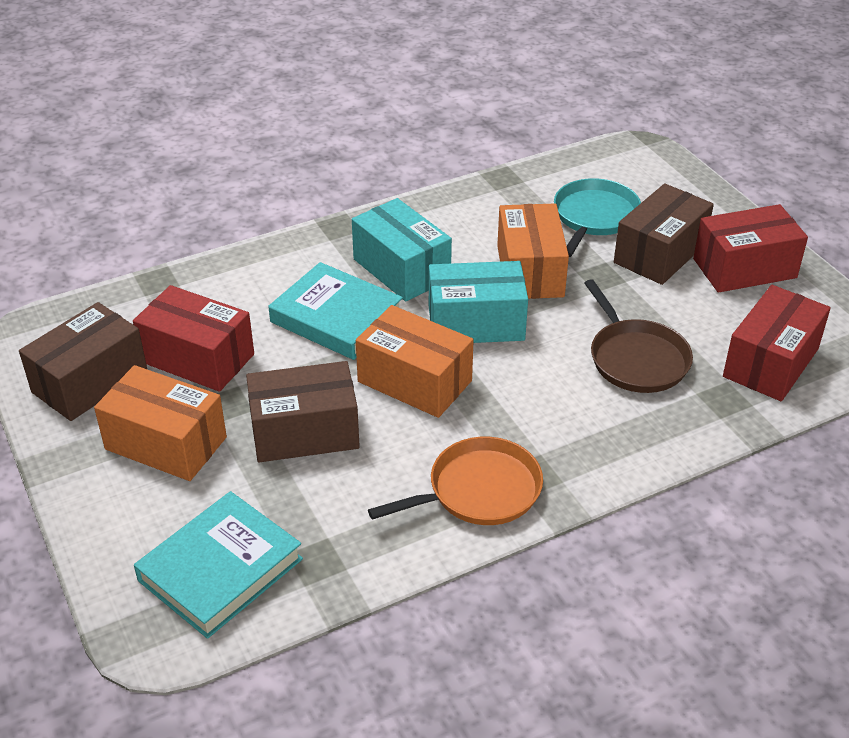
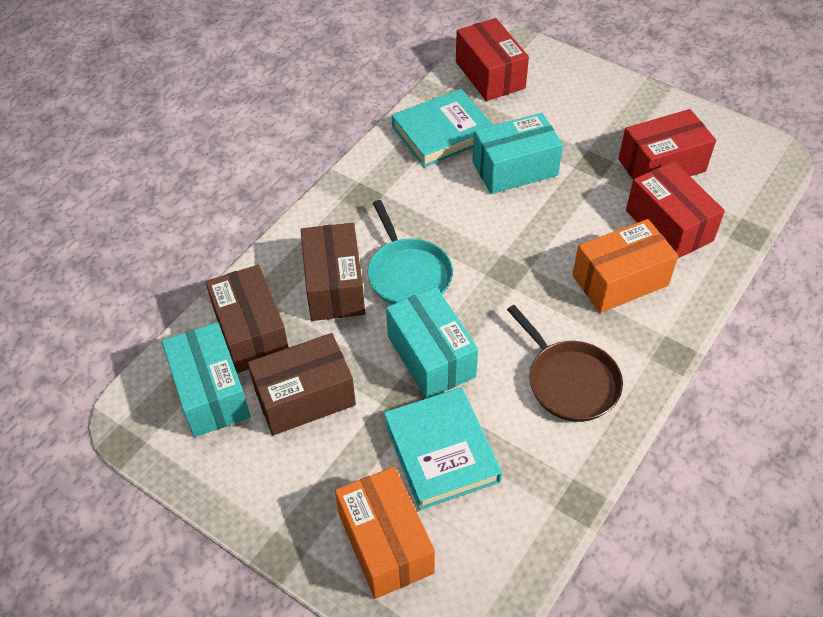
orange box: 3 -> 2
orange pan: 1 -> 0
turquoise box: 2 -> 3

